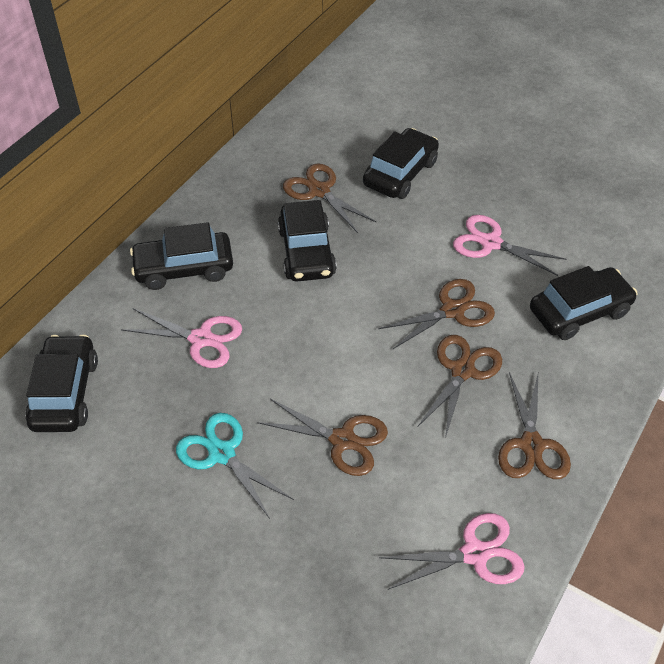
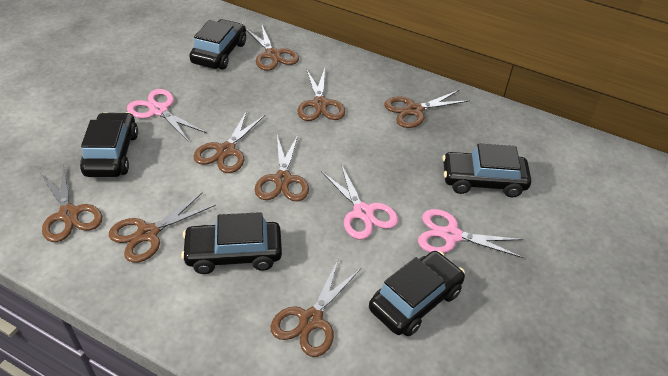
brown scissors: 5 -> 8
turquoise scissors: 1 -> 0

